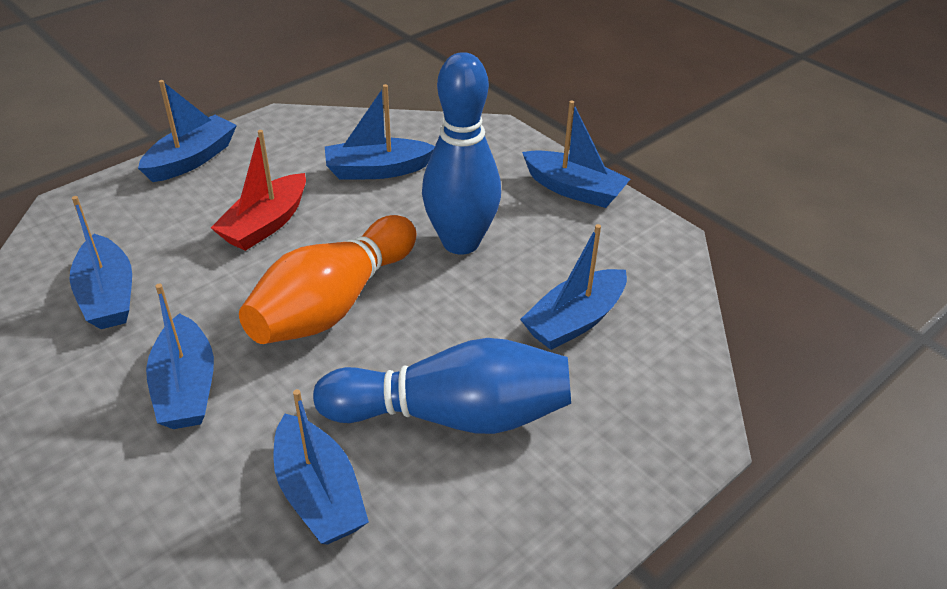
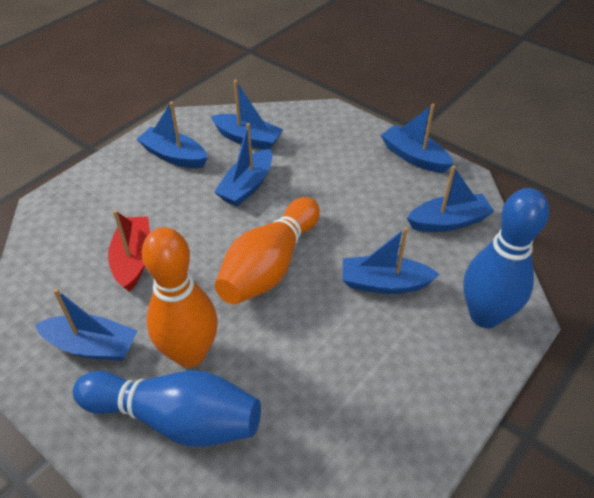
orange bowling pin: 1 -> 2

